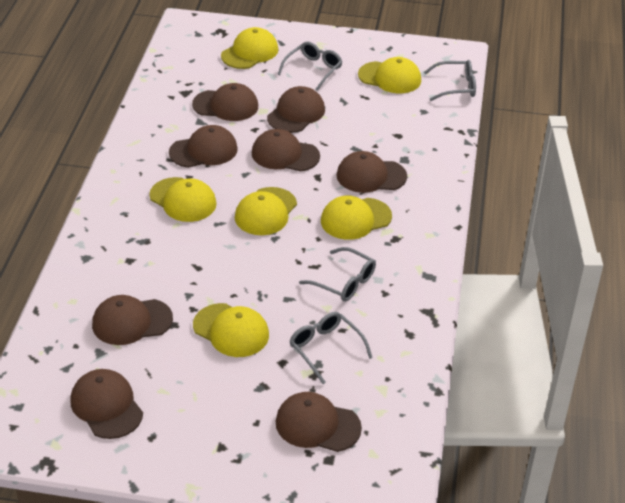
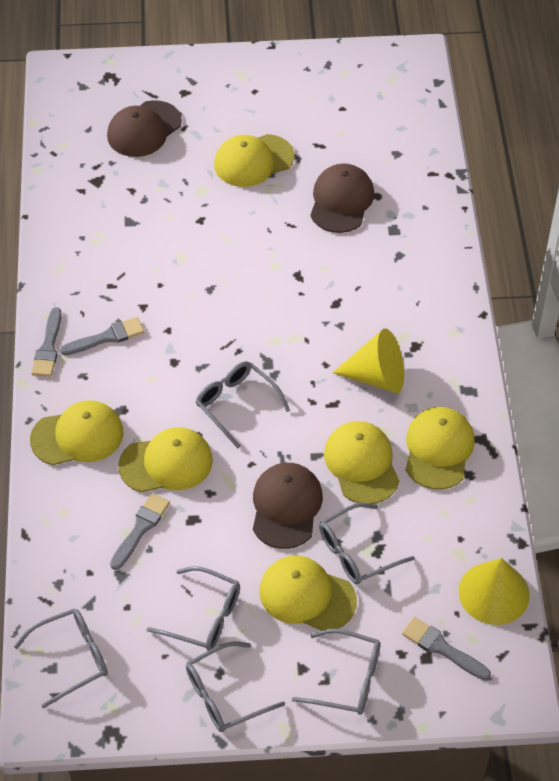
brown cap: 8 -> 3
grey brush: 0 -> 4
grey glasses: 4 -> 6
yellow cone: 0 -> 2

